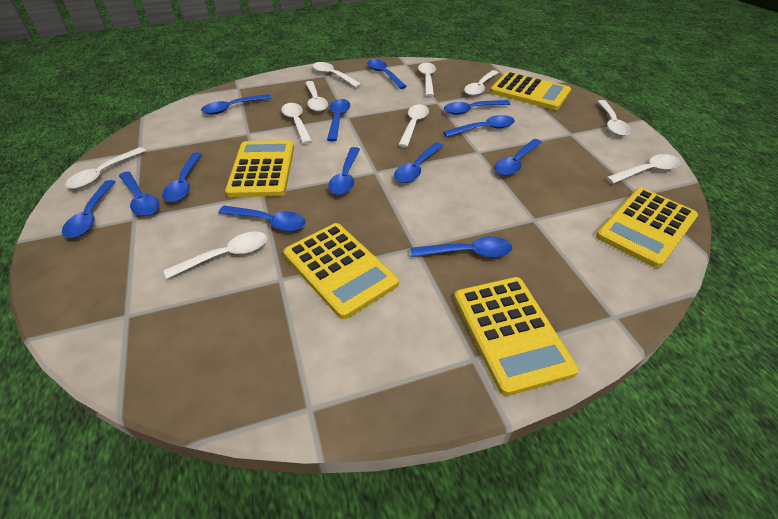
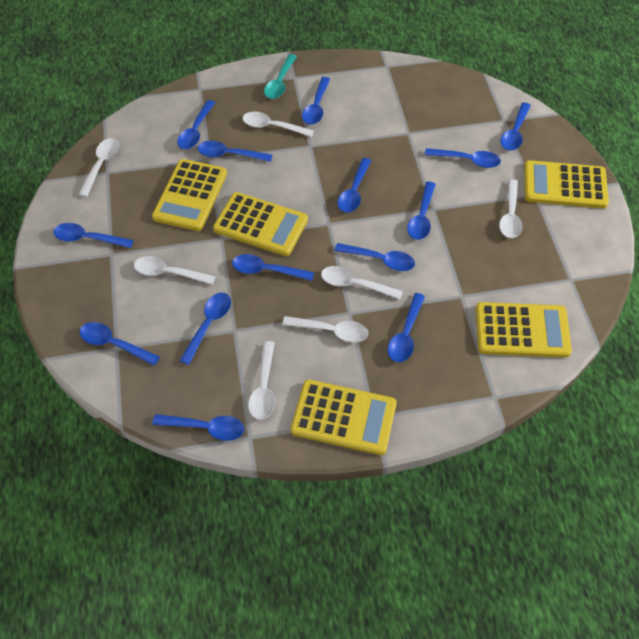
blue spoon: 13 -> 14
turquoise spoon: 0 -> 1
white spoon: 10 -> 7

